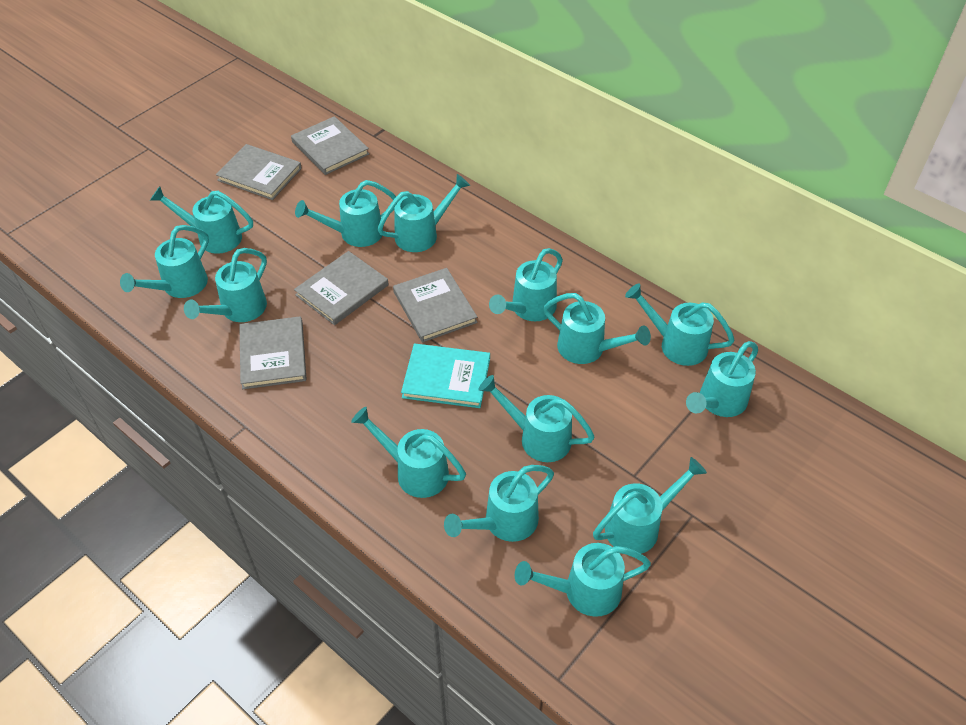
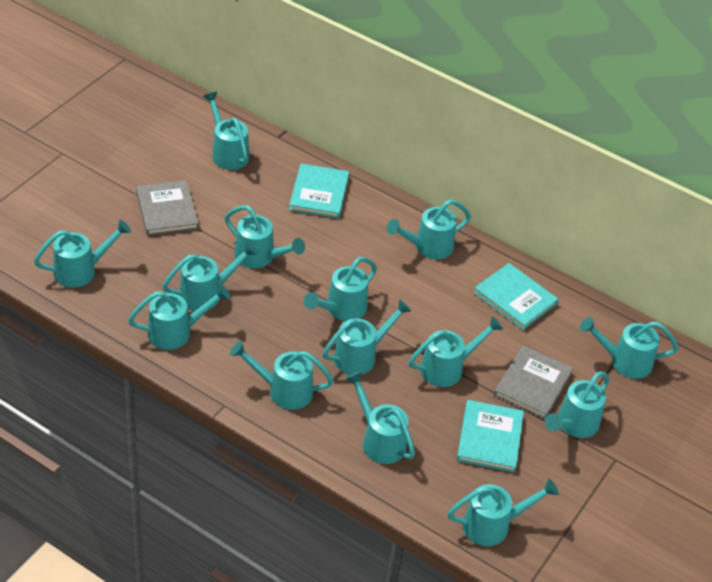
grey book: 5 -> 2
turquoise book: 1 -> 3

